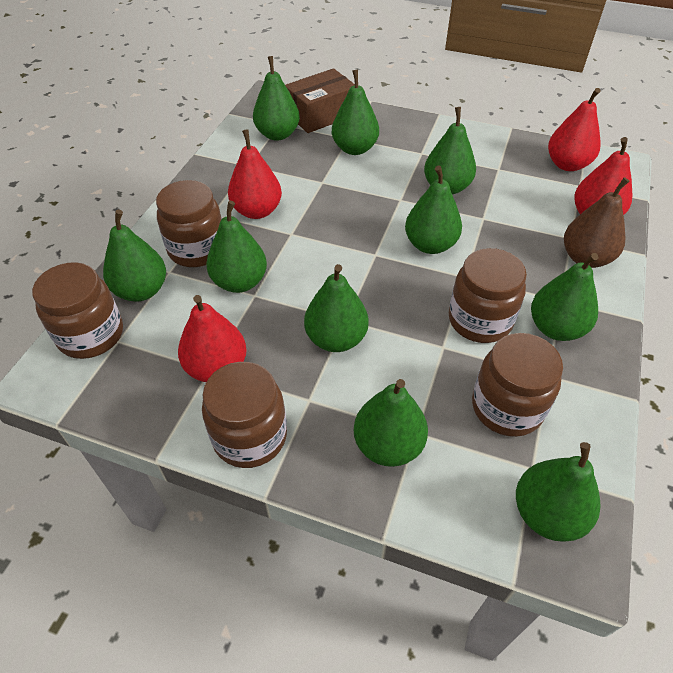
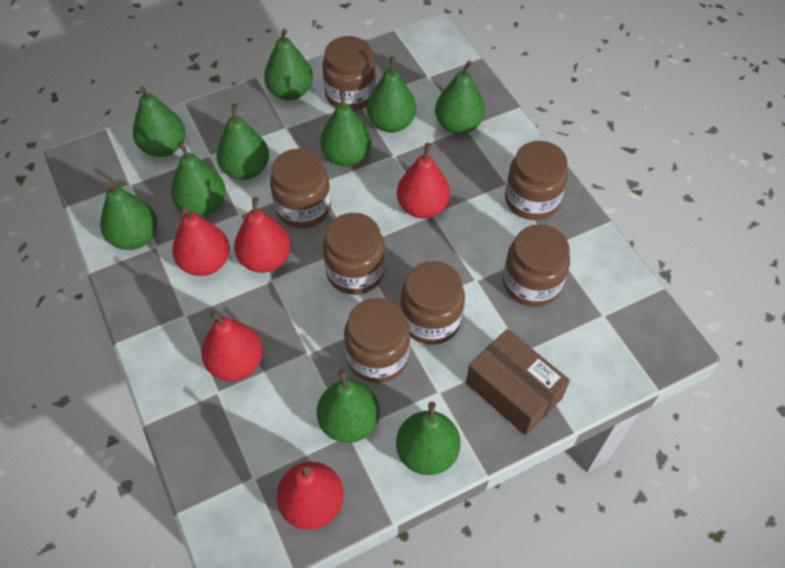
brown jar: 5 -> 7
brown pear: 1 -> 0
red pear: 4 -> 5

